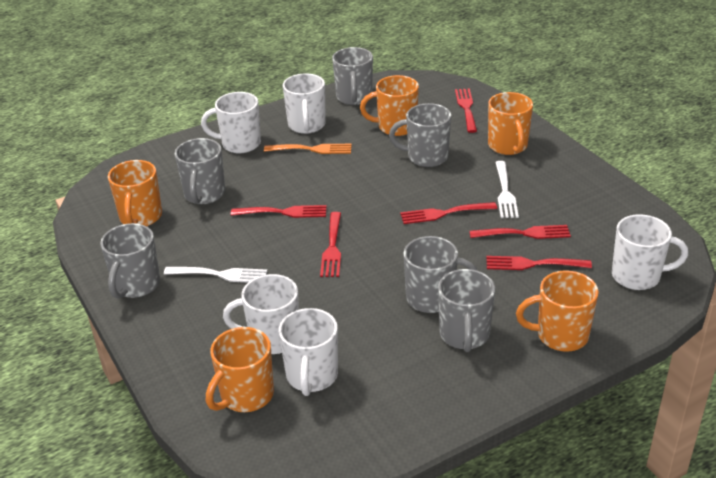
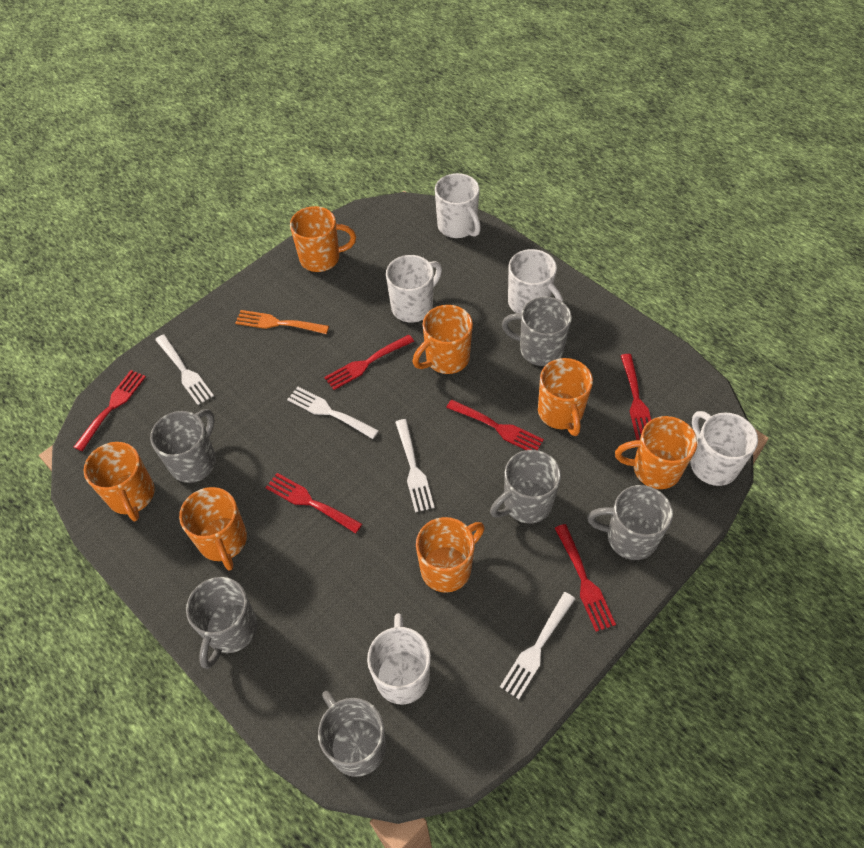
orange mug: 5 -> 7
white fork: 2 -> 4

